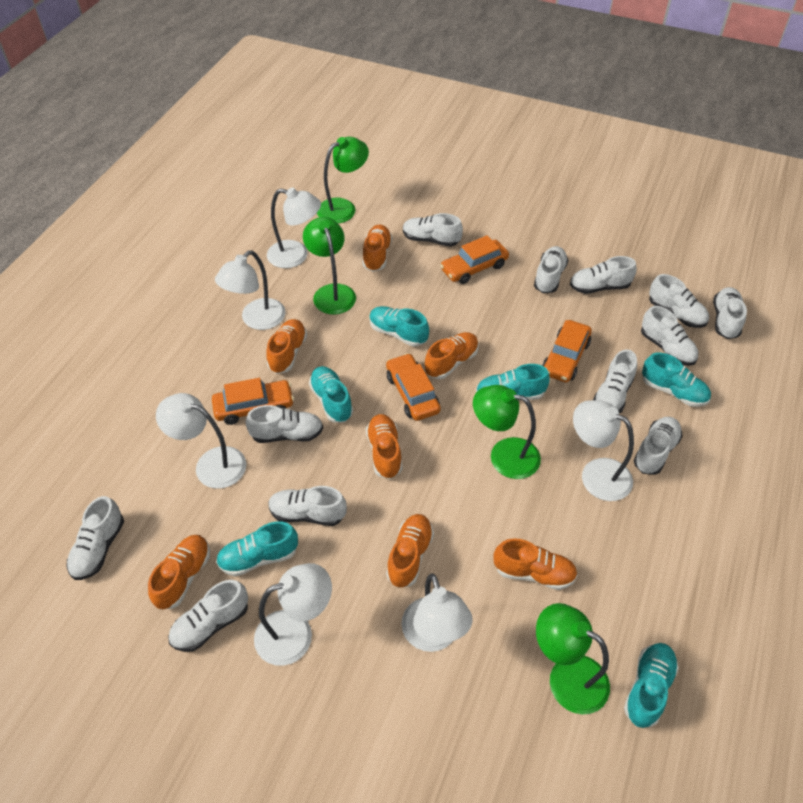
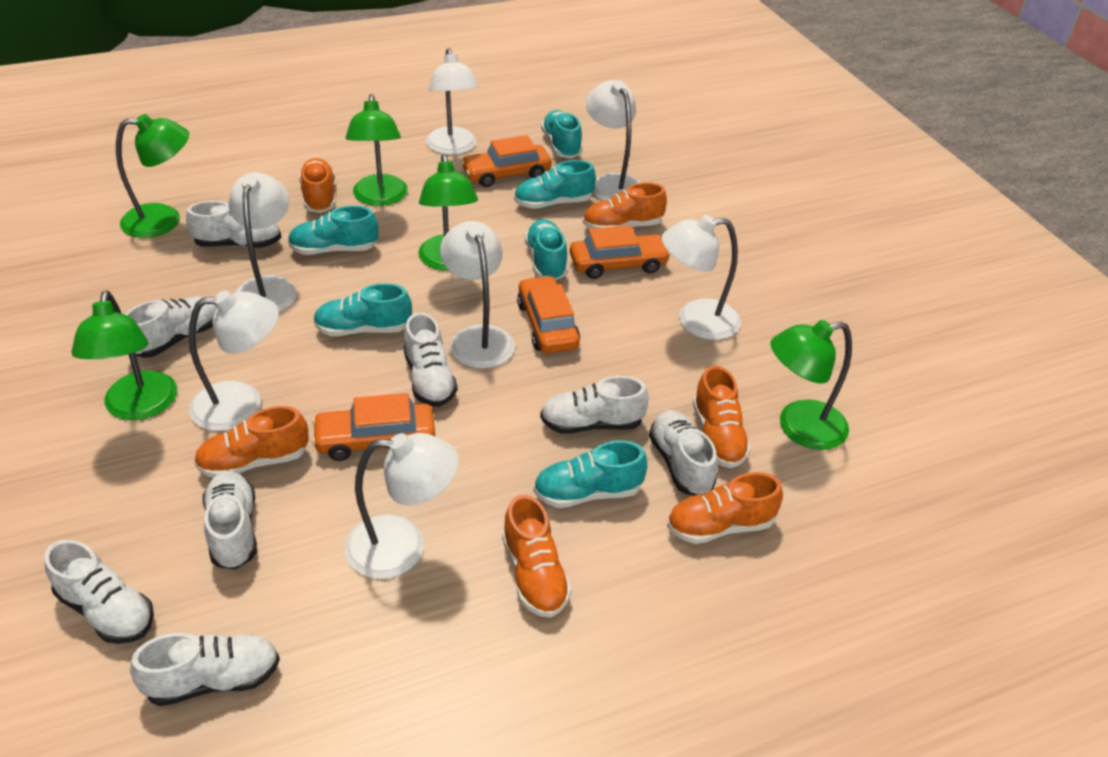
green lamp: 4 -> 5
orange shoe: 7 -> 6
white lamp: 6 -> 7
white shoe: 12 -> 8

